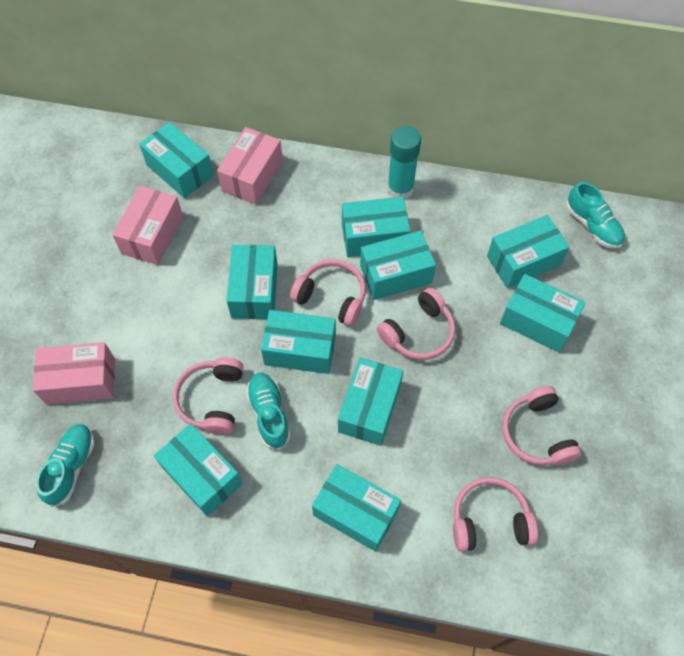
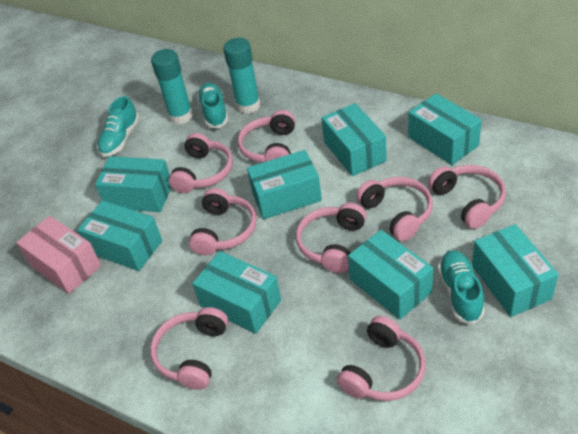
pink box: 3 -> 1
pink headphones: 5 -> 8
turquoise box: 10 -> 8
turquoise glue stick: 1 -> 2

